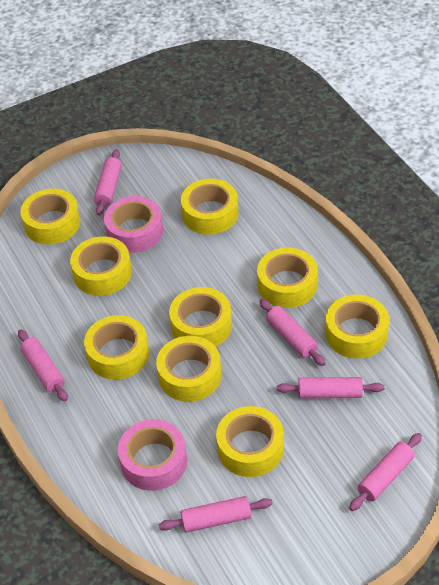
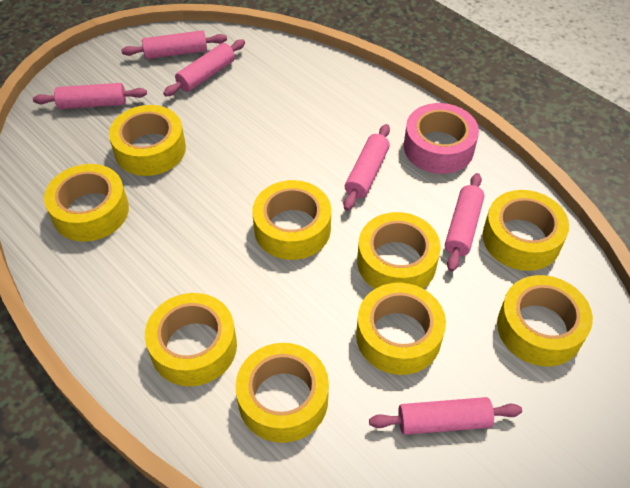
pink tape: 2 -> 1

